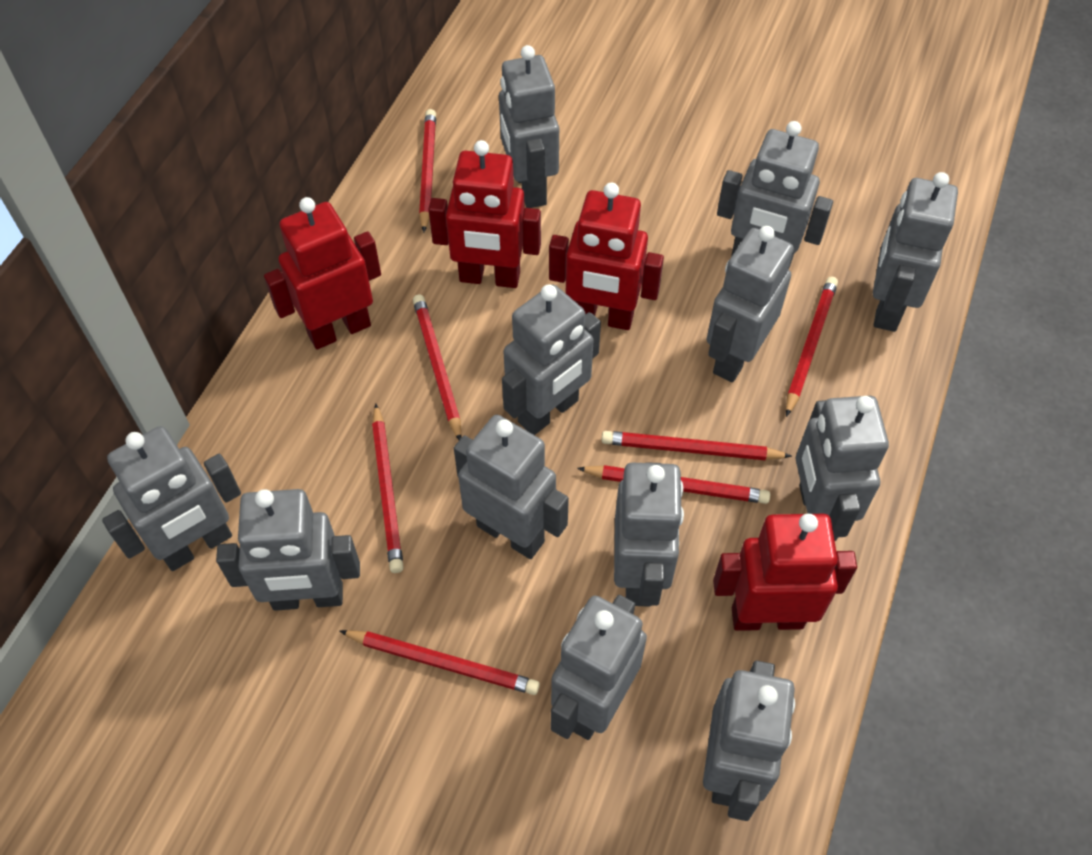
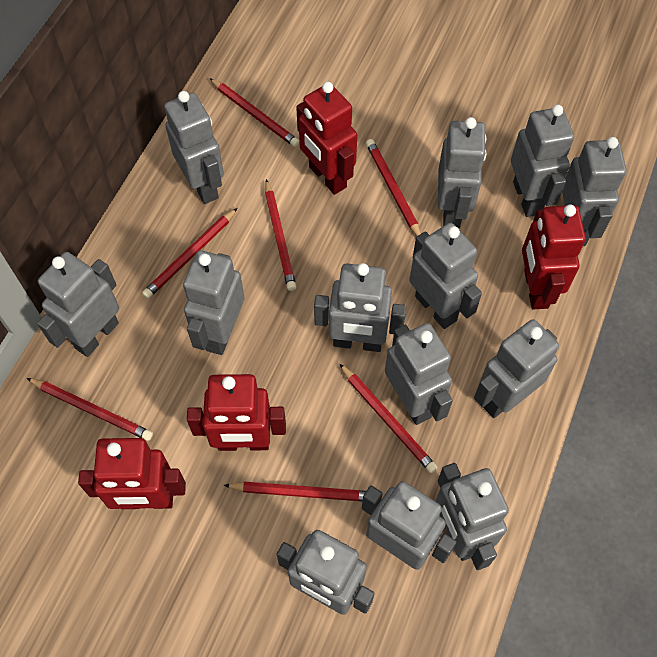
grey robot: 12 -> 13

